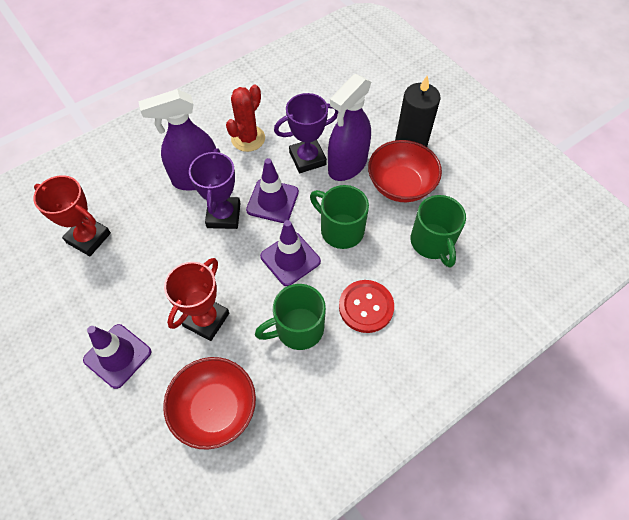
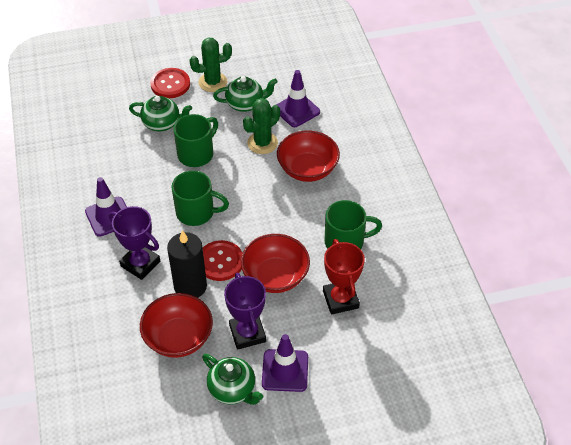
green cactus: 0 -> 2
green teapot: 0 -> 3
purple spray bottle: 2 -> 0
red bowl: 2 -> 3
red button: 1 -> 2
red cactus: 1 -> 0
red trophy: 2 -> 1

